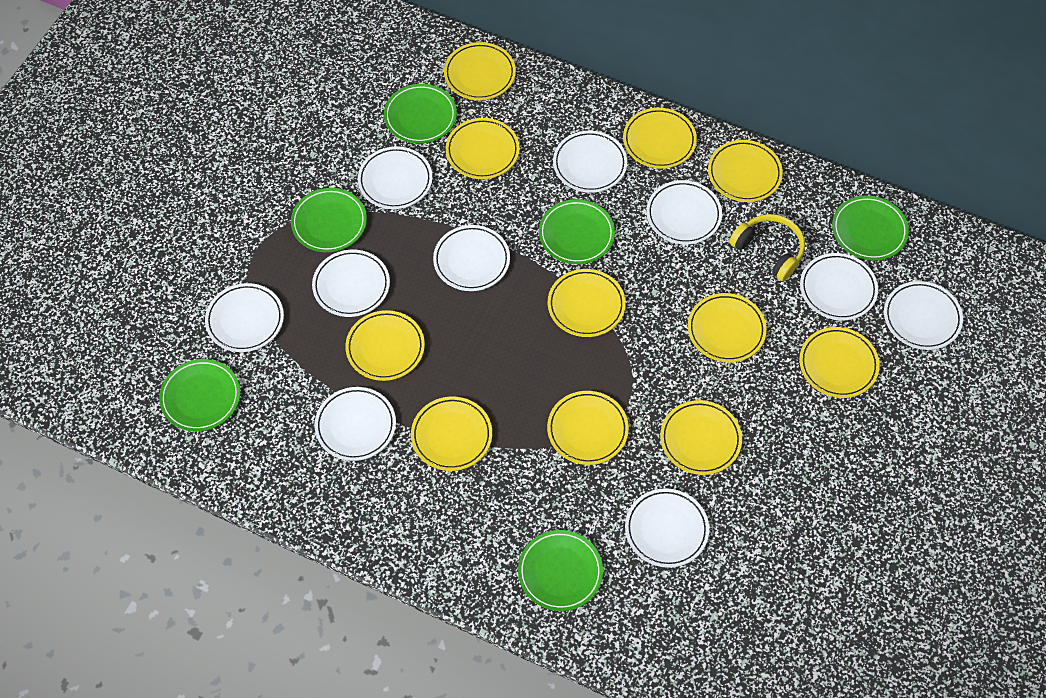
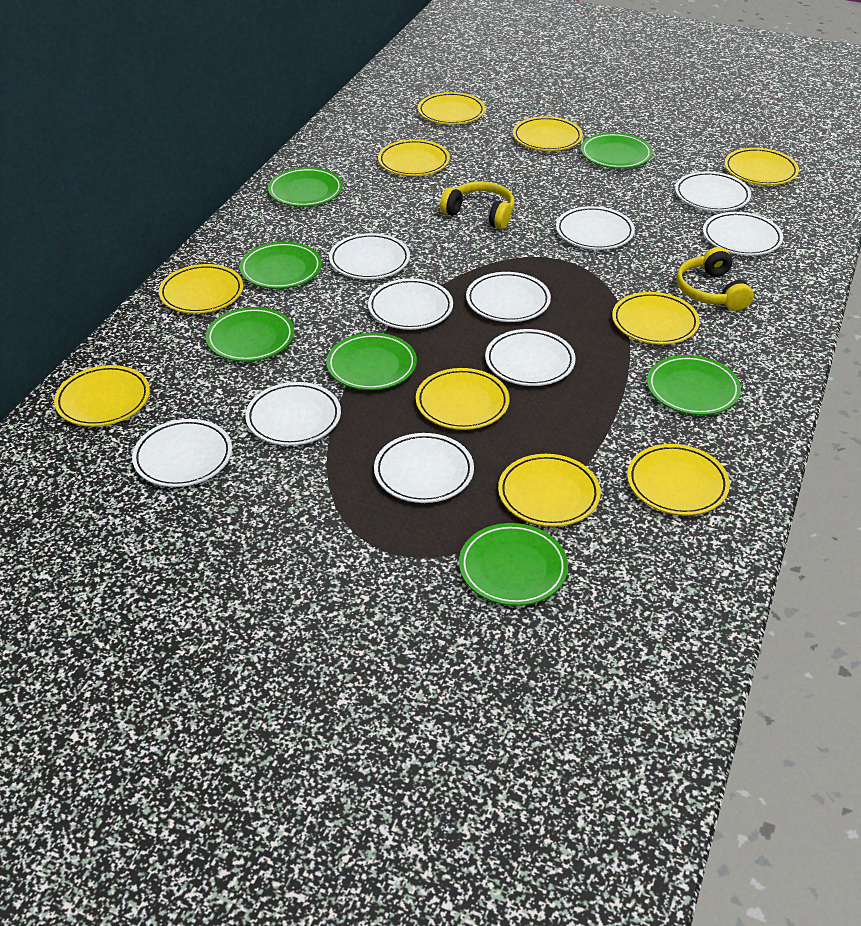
green plate: 6 -> 7
yellow headphones: 1 -> 2
yellow plate: 11 -> 10

